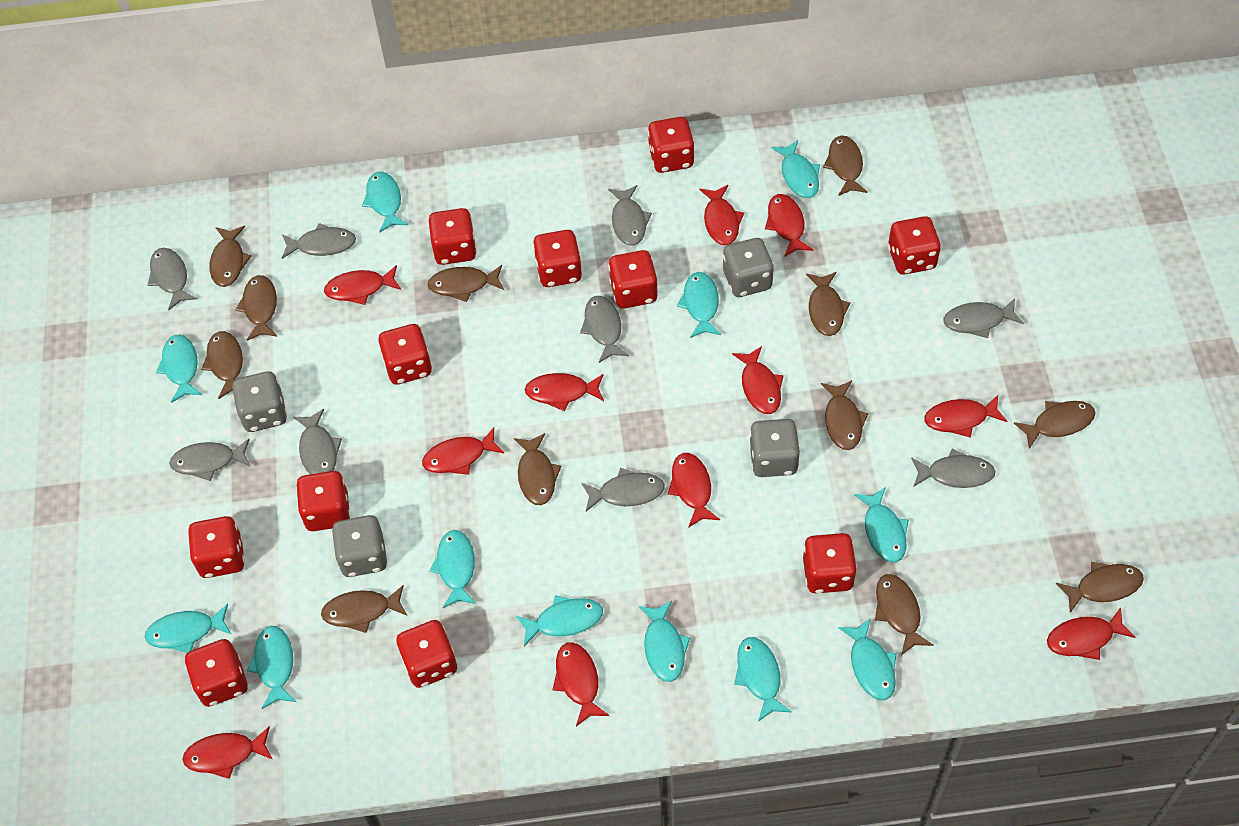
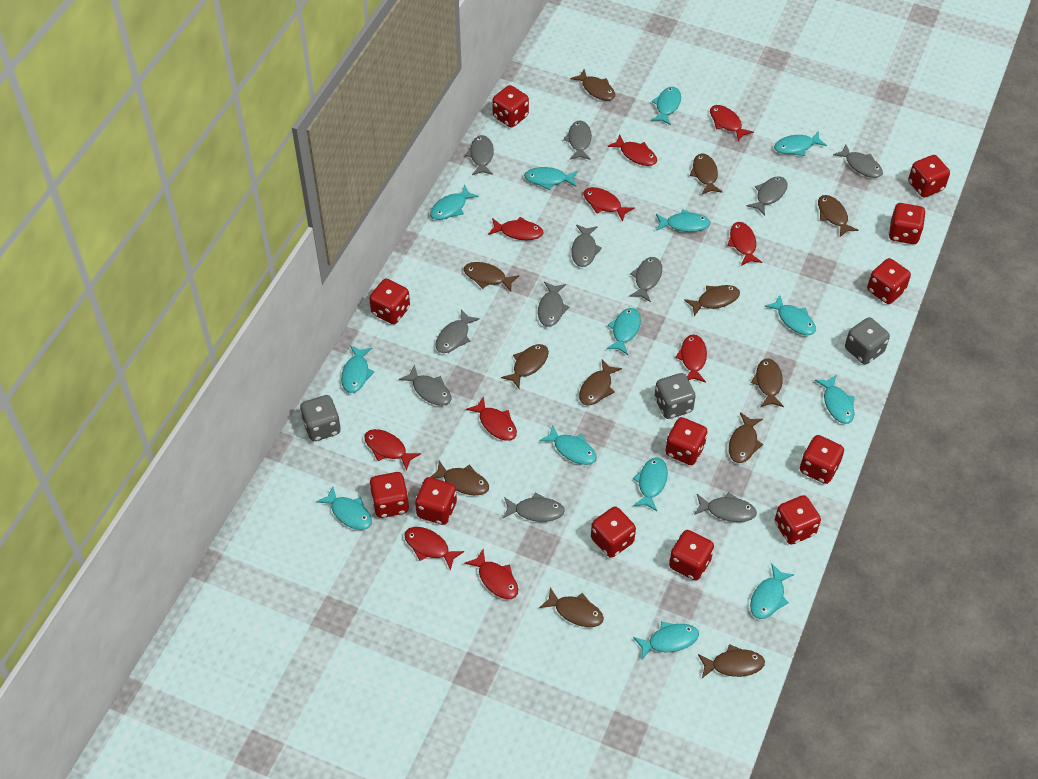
grey dice: 4 -> 3
grey fish: 9 -> 11
red dice: 11 -> 12
red fish: 11 -> 10
turquoise fish: 12 -> 14

